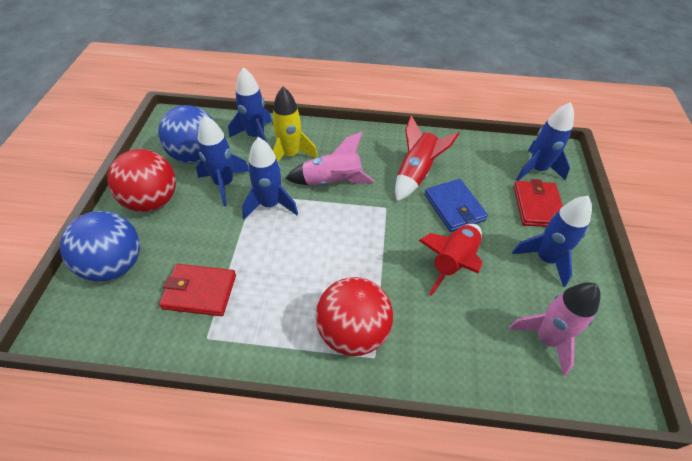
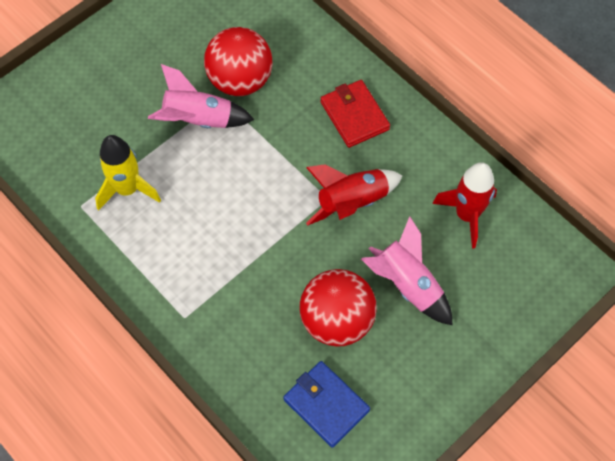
blue ball: 2 -> 0
blue rocket: 5 -> 0
red wallet: 2 -> 1

